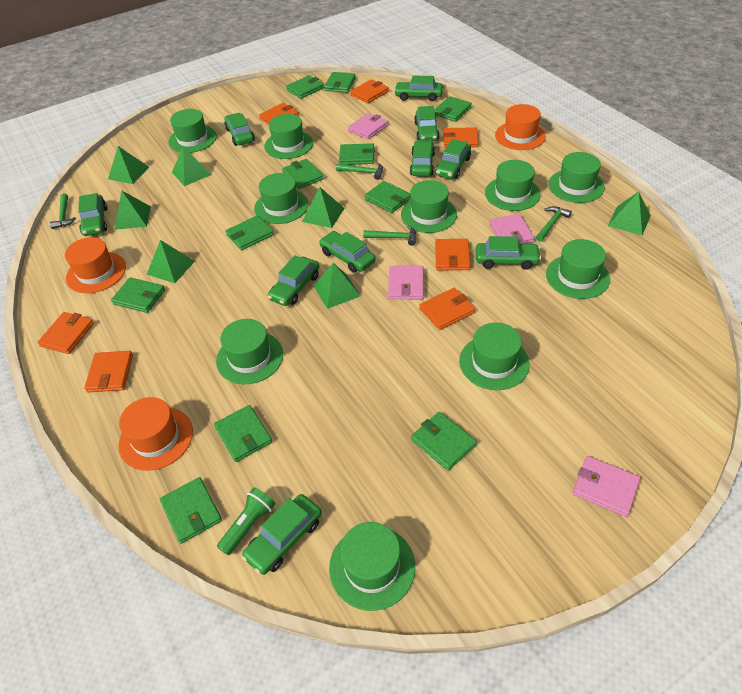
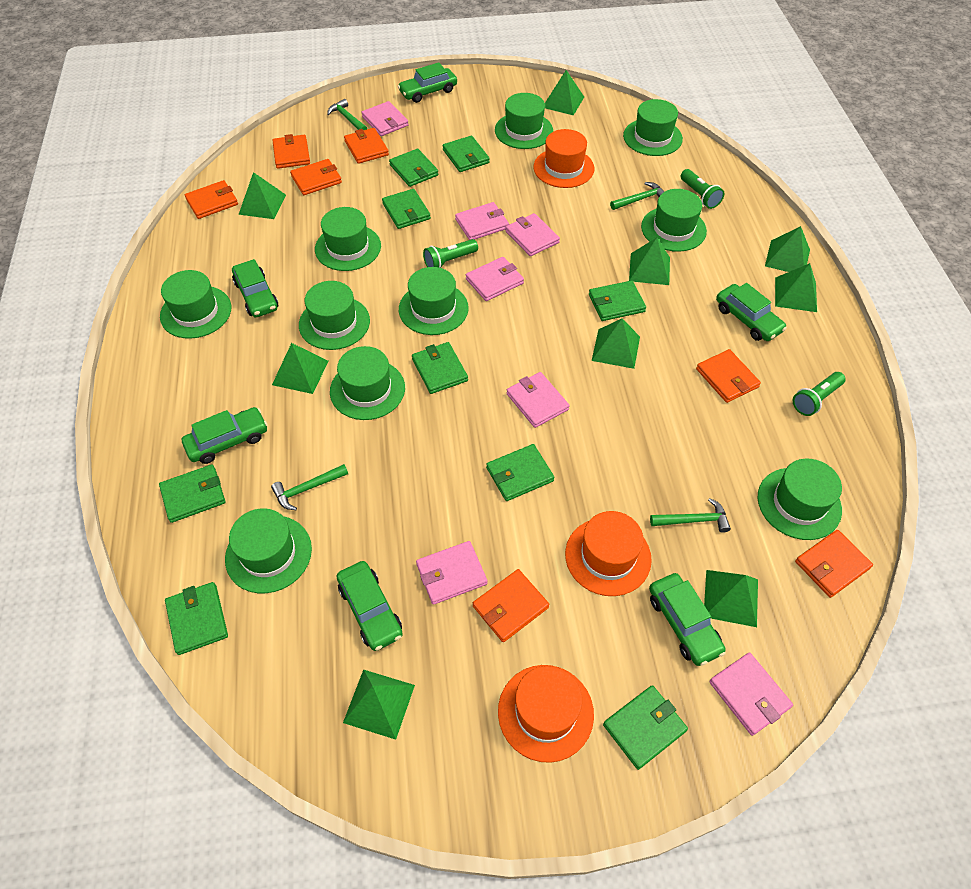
green car: 10 -> 6
green flashlight: 1 -> 3
green pyramid: 7 -> 9
green wallet: 11 -> 9
pink wallet: 4 -> 7

